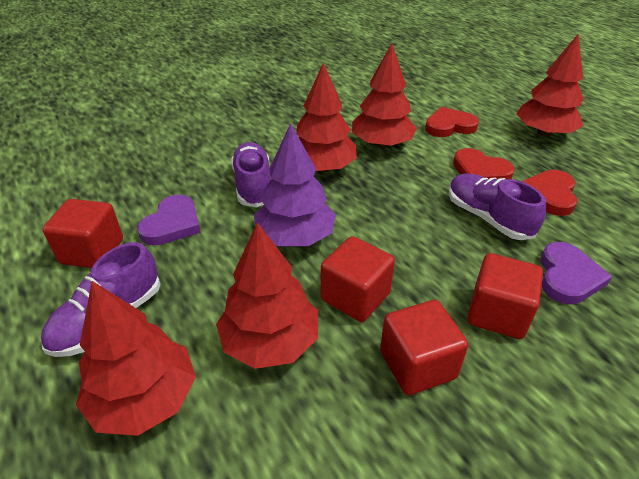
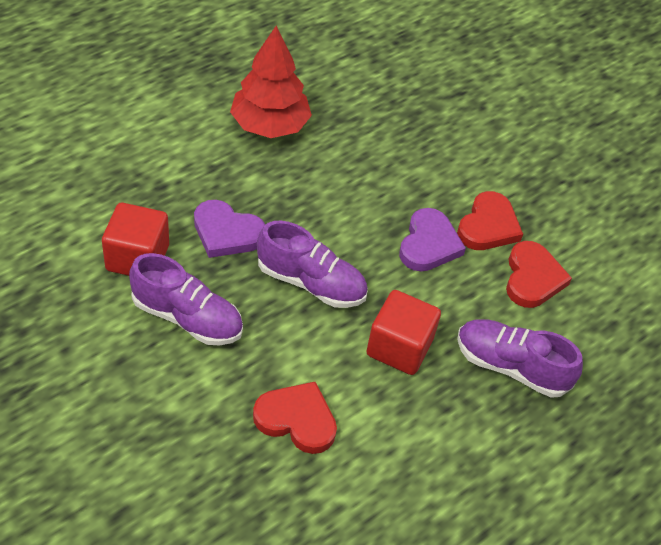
purple tree: 1 -> 0
red cube: 4 -> 2
red tree: 5 -> 1

